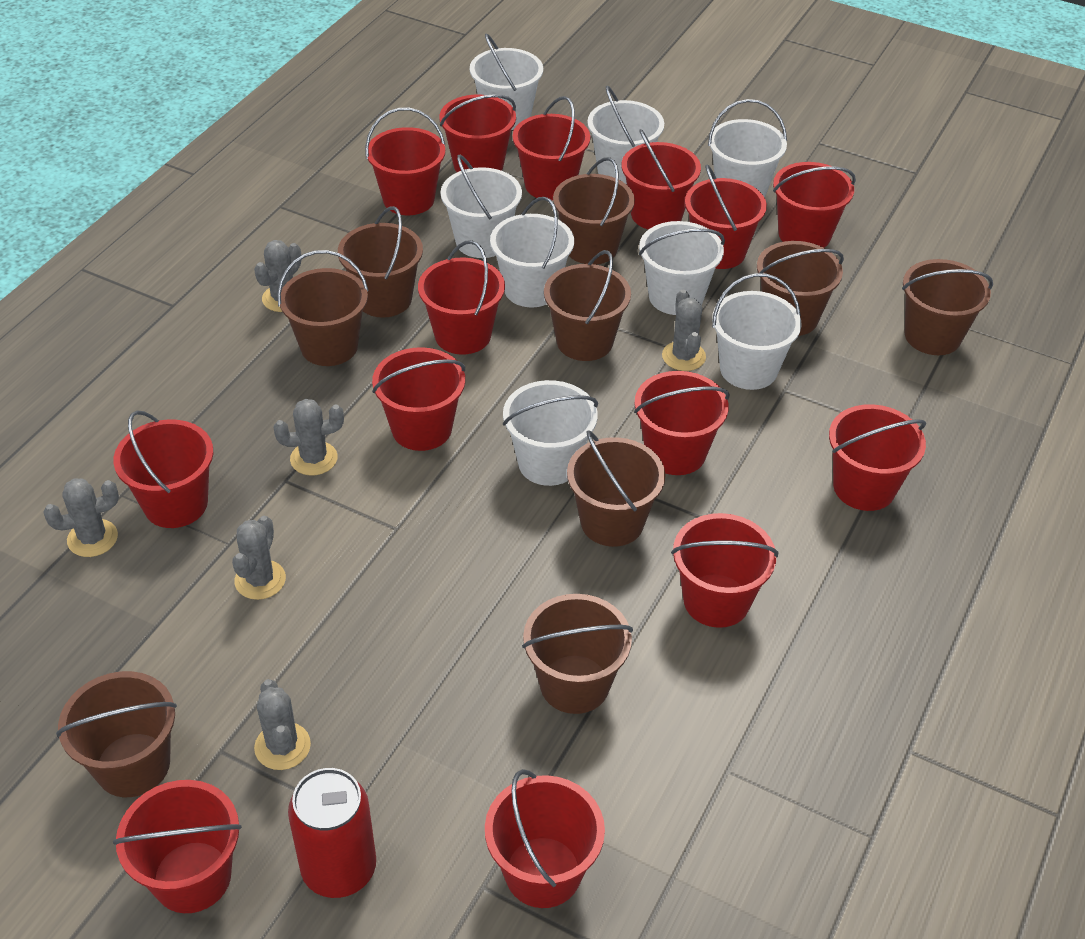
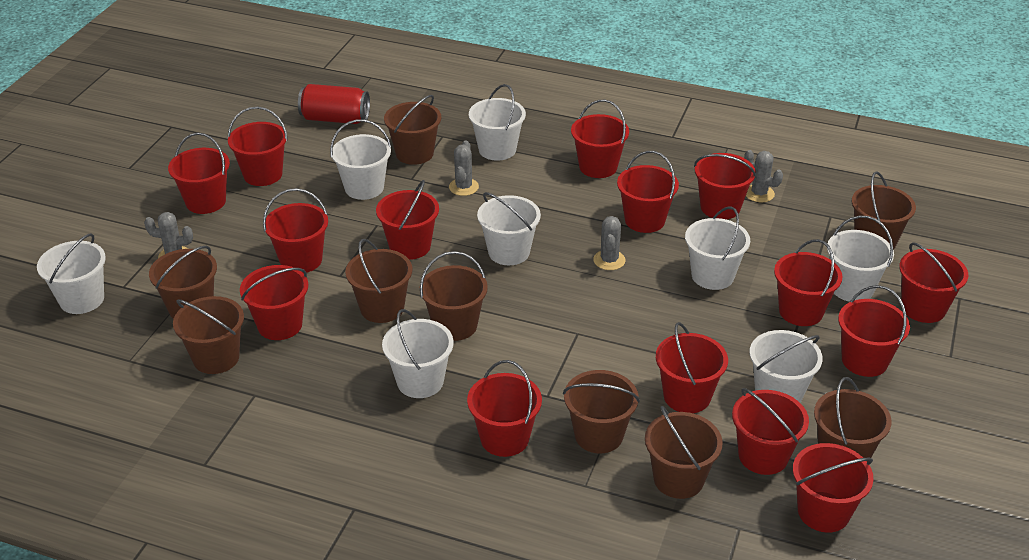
grey cactus: 6 -> 4
red bucket: 14 -> 15

